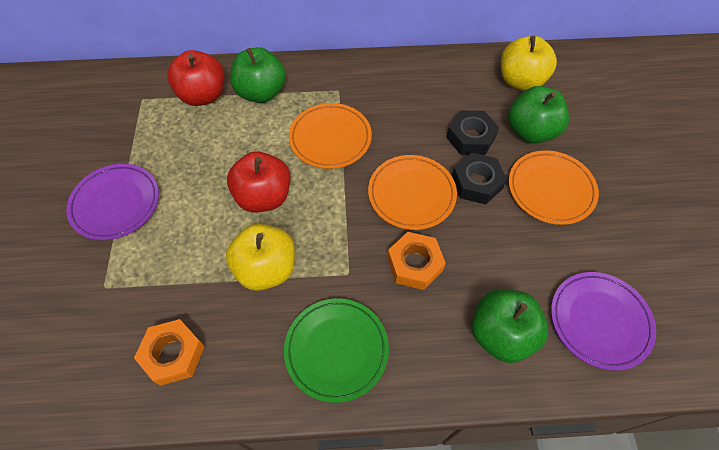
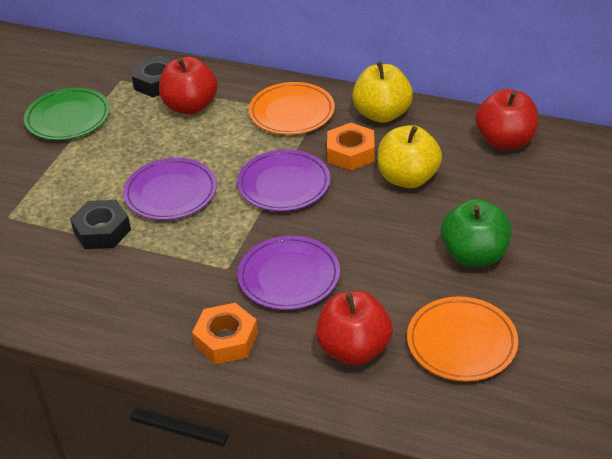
green apple: 3 -> 1
orange plate: 3 -> 2
purple plate: 2 -> 3
red apple: 2 -> 3

